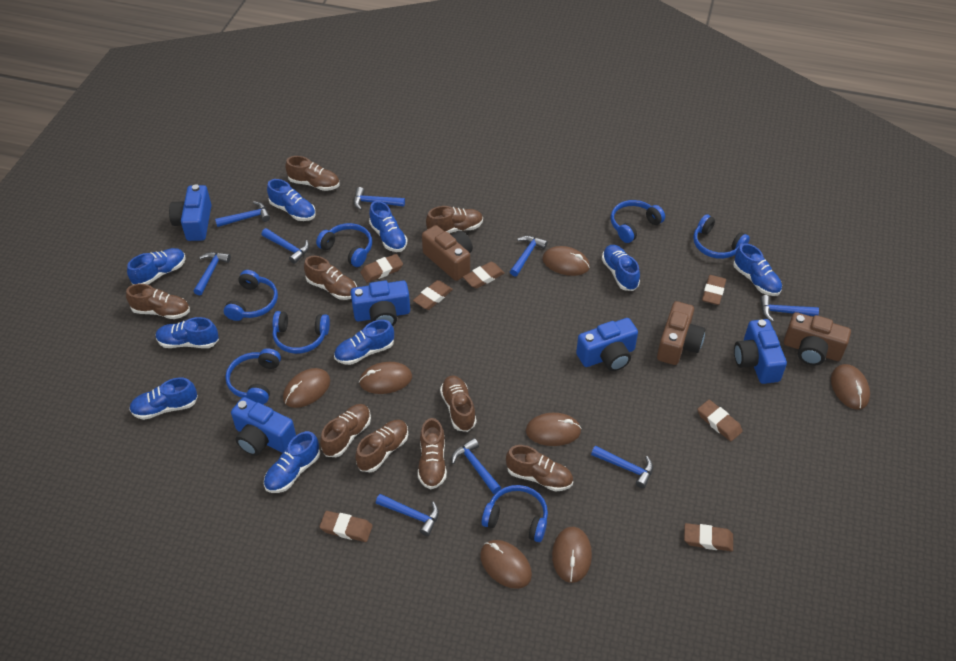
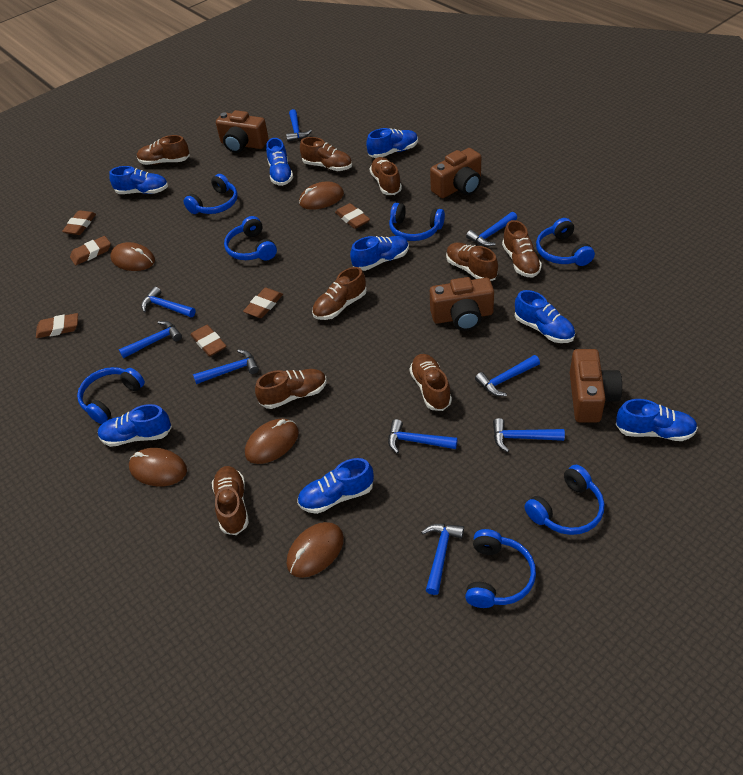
blue camera: 5 -> 0
blue shoe: 9 -> 8
brown camera: 3 -> 4
brown eraser: 7 -> 6
brown mouse: 7 -> 5

